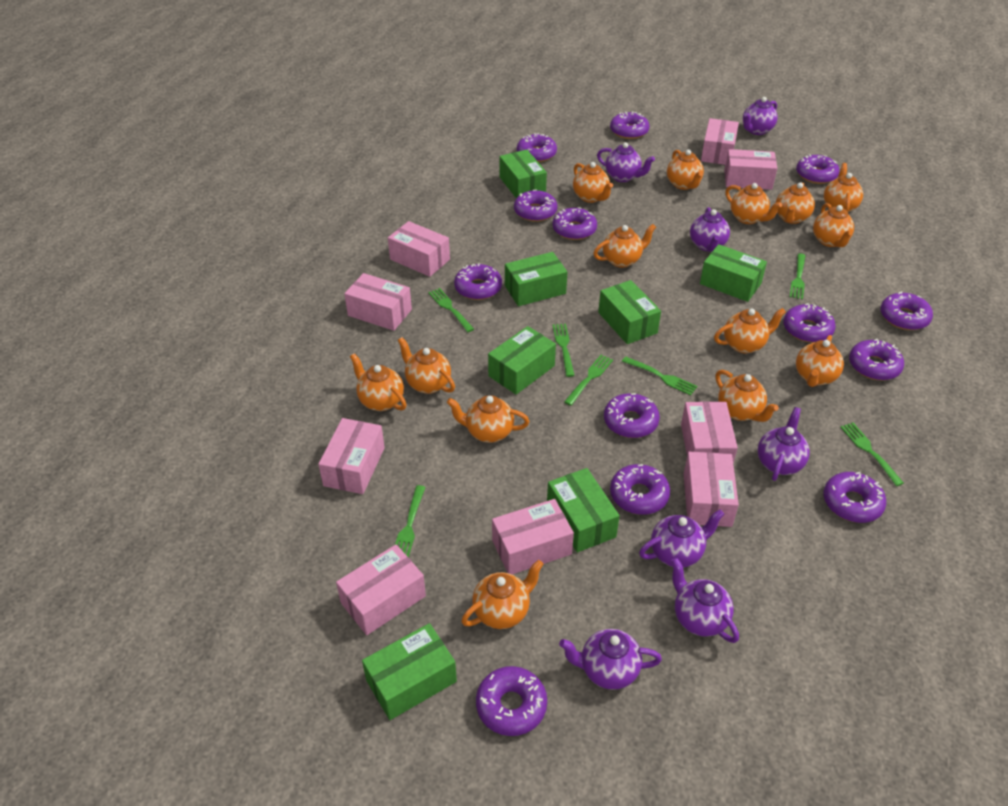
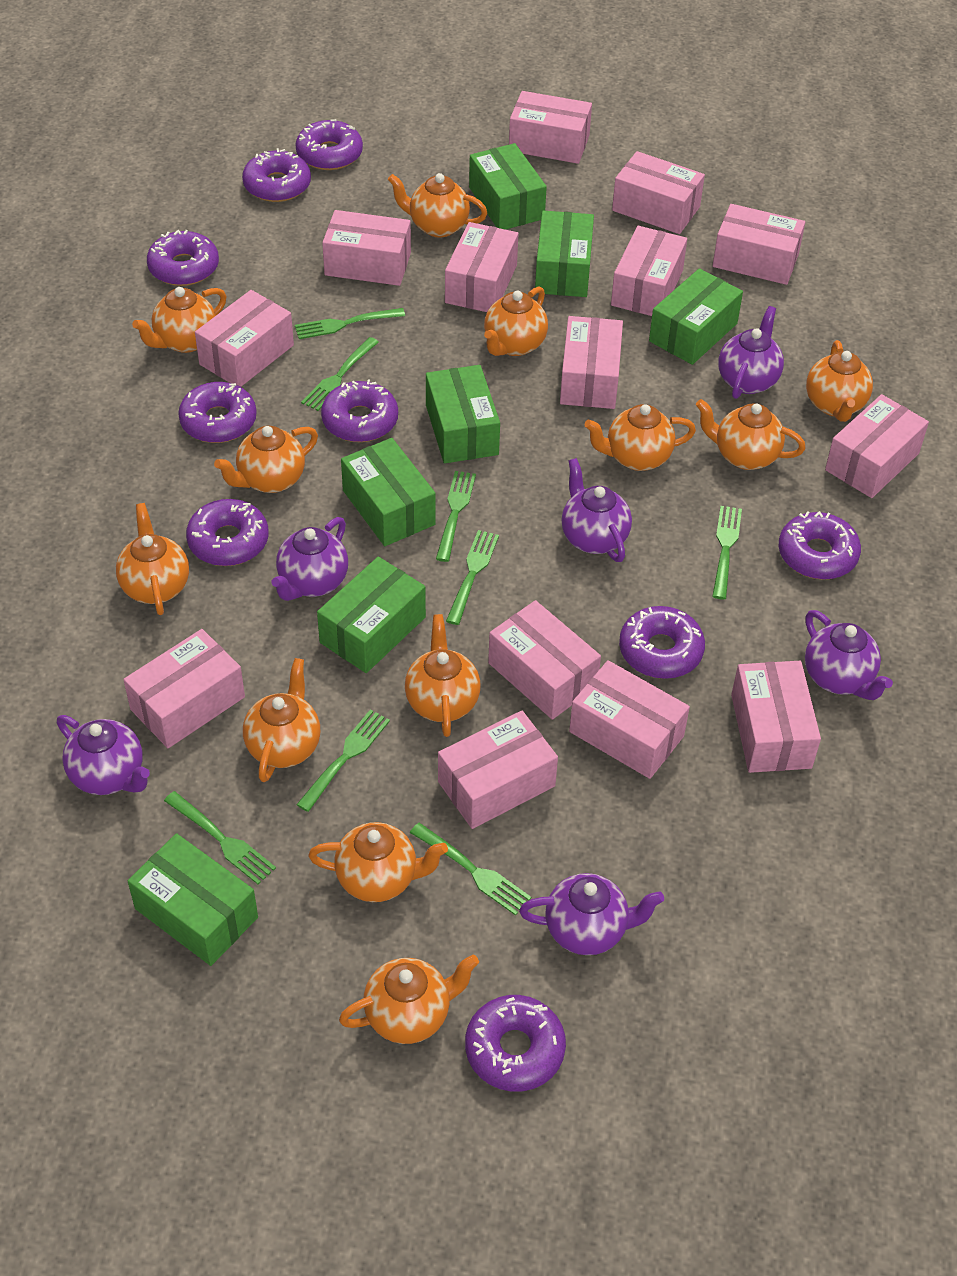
green fork: 7 -> 8
orange teapot: 14 -> 12
pink box: 9 -> 14
purple donut: 13 -> 9
purple teapot: 7 -> 6

